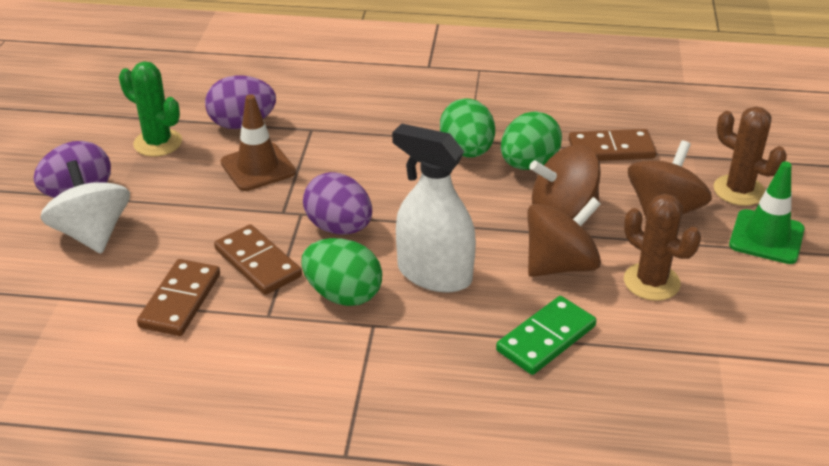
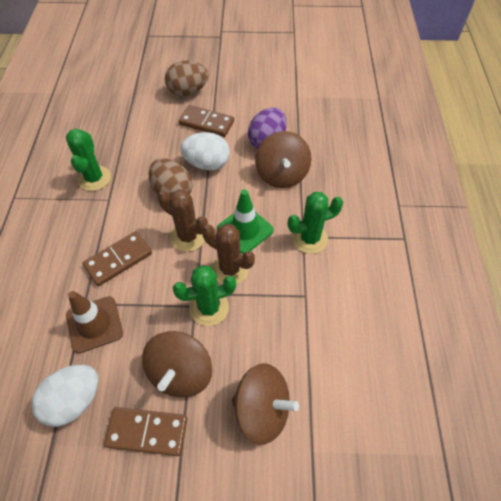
brown egg: 0 -> 2
green cactus: 1 -> 3
green domino: 1 -> 0
green egg: 3 -> 0
purple egg: 3 -> 1
white egg: 0 -> 2
white spinning top: 1 -> 0
white spray bottle: 1 -> 0

